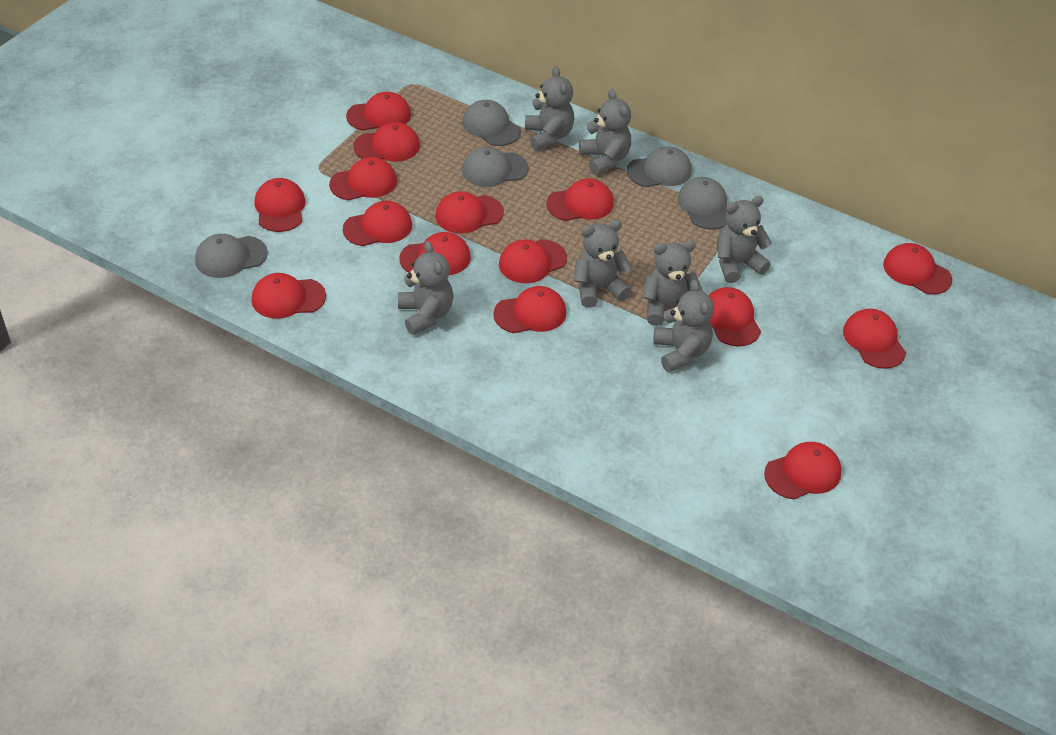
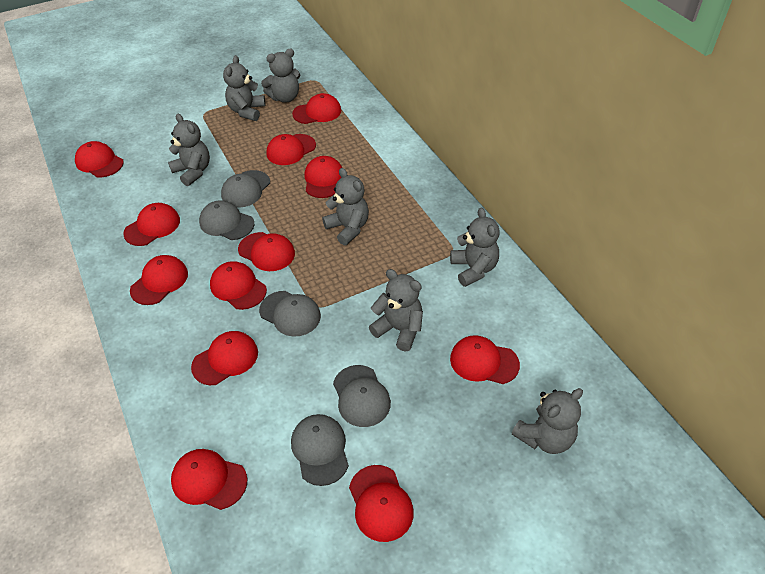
red cap: 15 -> 12

